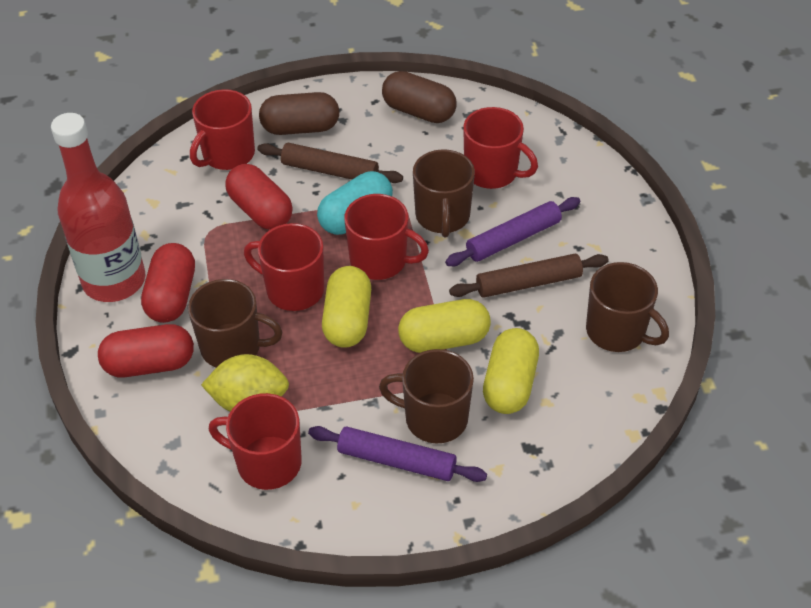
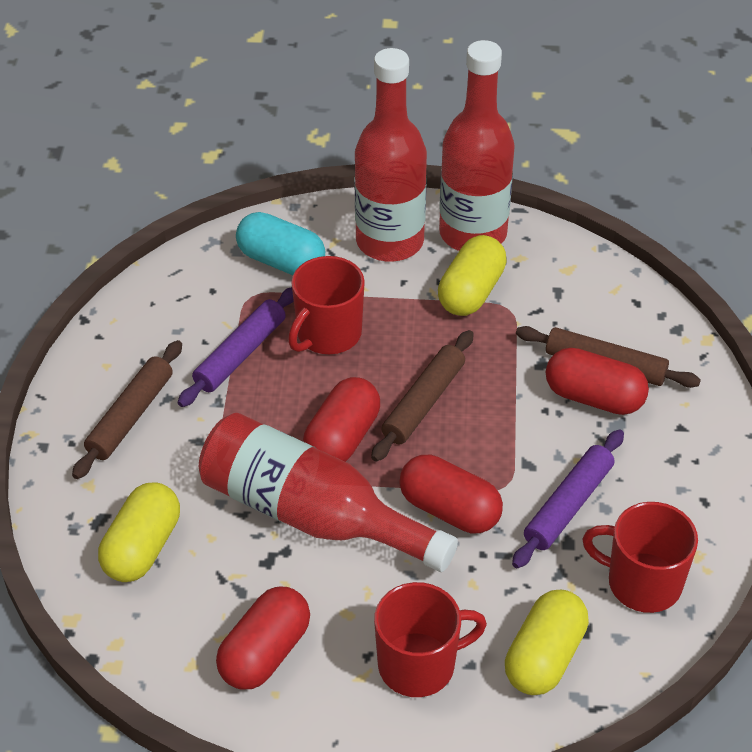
brown capsule: 2 -> 0
brown mug: 4 -> 0
brown rolling pin: 2 -> 3
red bottle: 1 -> 3
red capsule: 3 -> 4
red mug: 5 -> 3
yellow lemon: 1 -> 0

